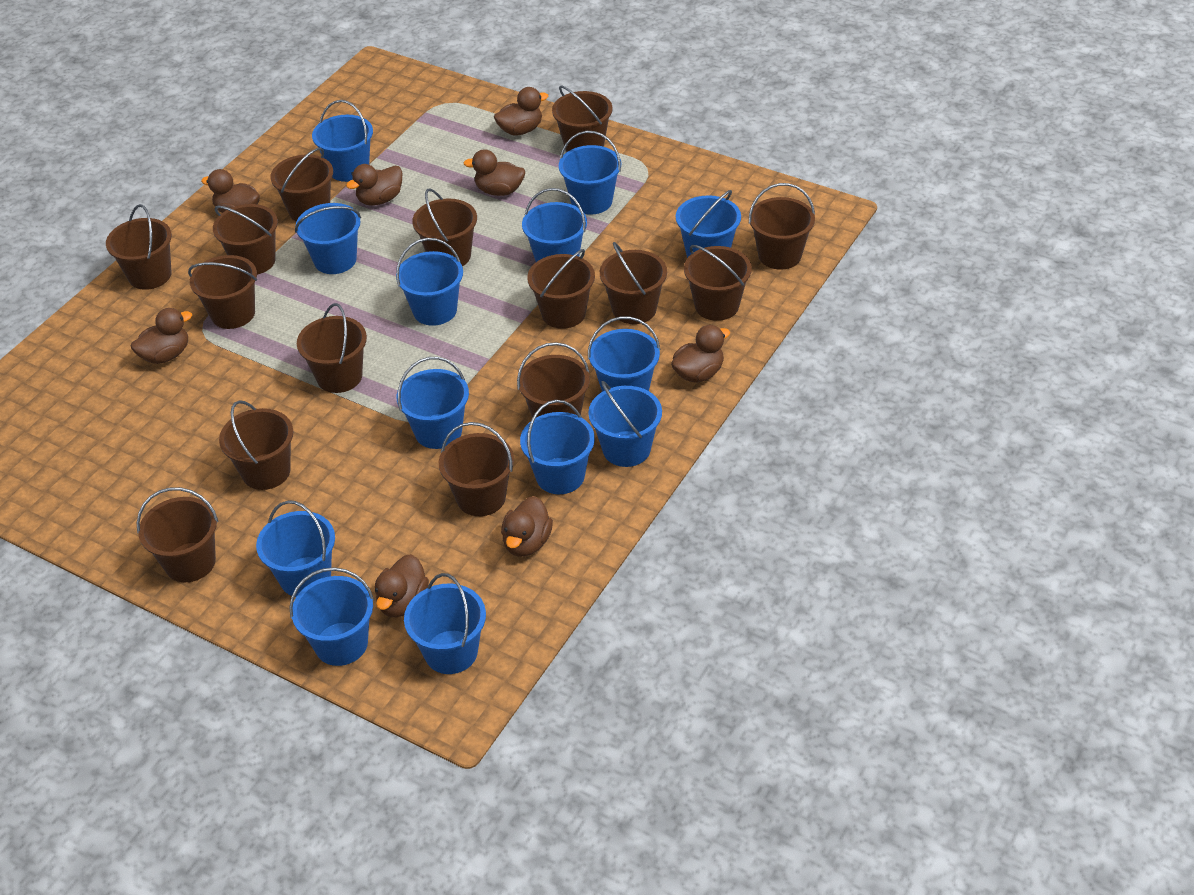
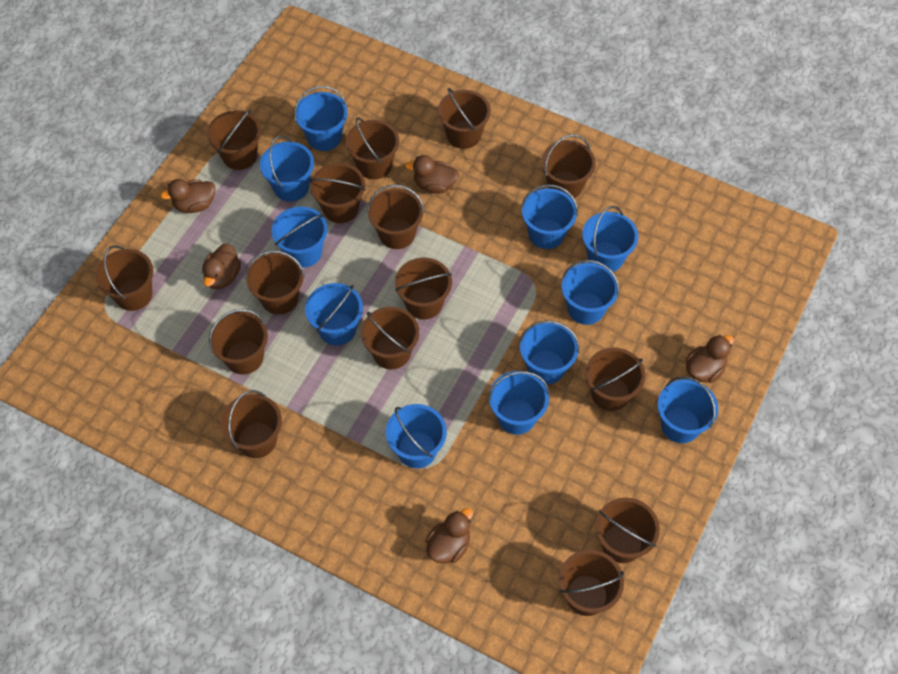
blue bucket: 13 -> 11
brown duck: 8 -> 5

